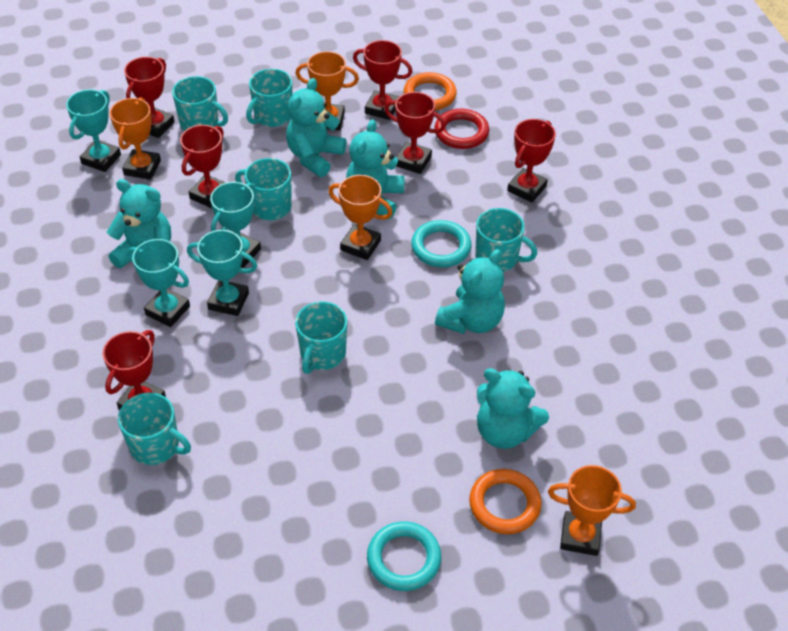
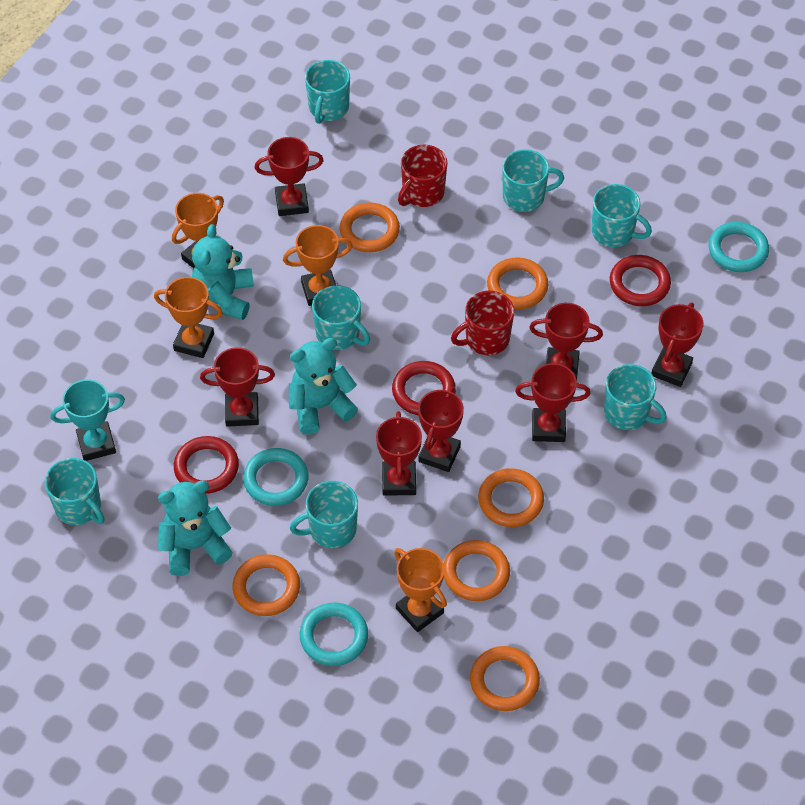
orange ring: 2 -> 6
red mug: 0 -> 2
red ring: 1 -> 3
red trophy: 6 -> 7
turquoise mug: 6 -> 7
turquoise ring: 2 -> 3
turquoise teddy bear: 5 -> 3
turquoise trophy: 4 -> 1

